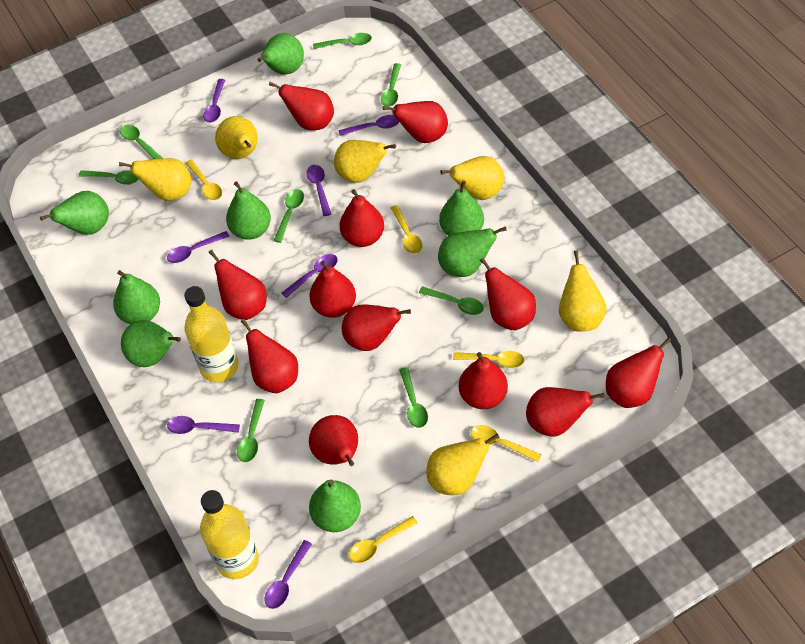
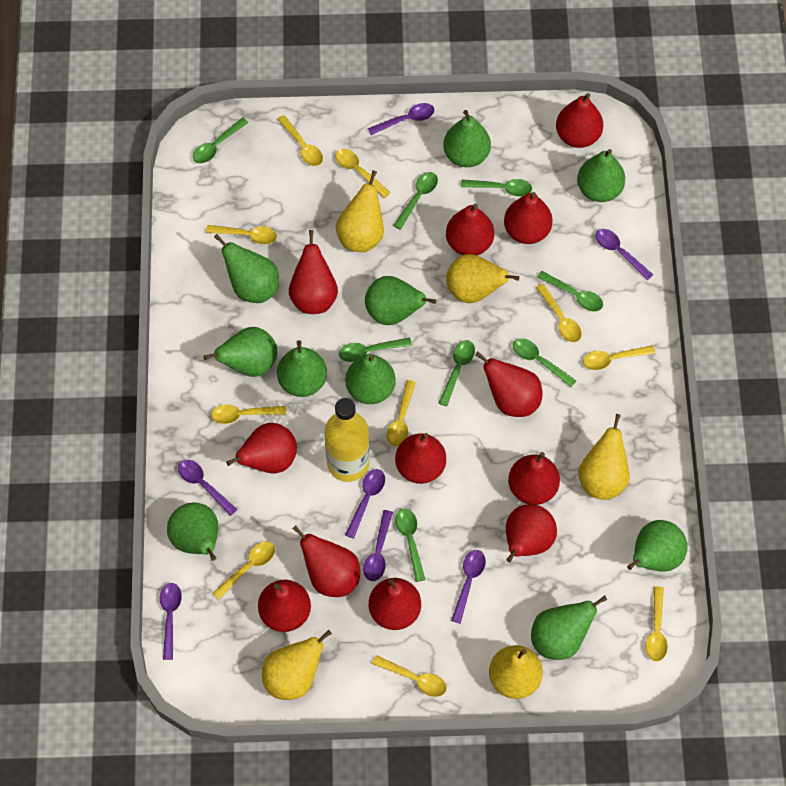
green pear: 8 -> 10
yellow bottle: 2 -> 1
yellow pear: 6 -> 5
yellow spoon: 5 -> 10

